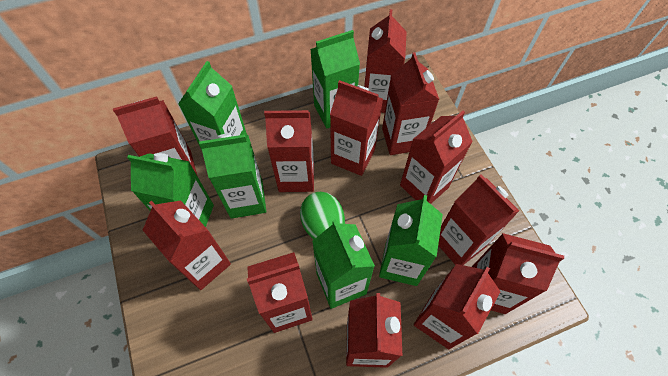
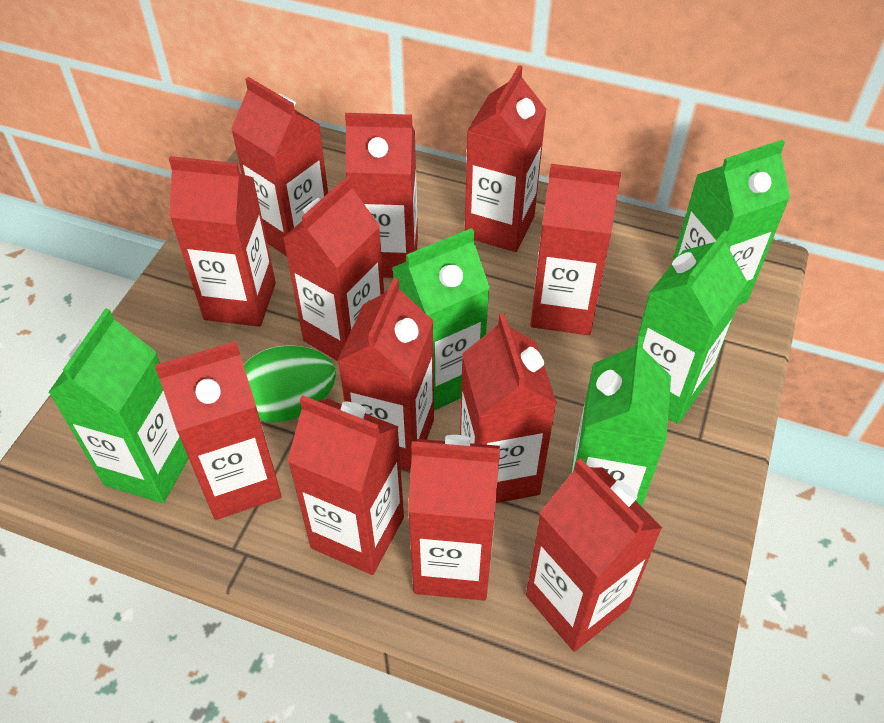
green carton: 6 -> 5

